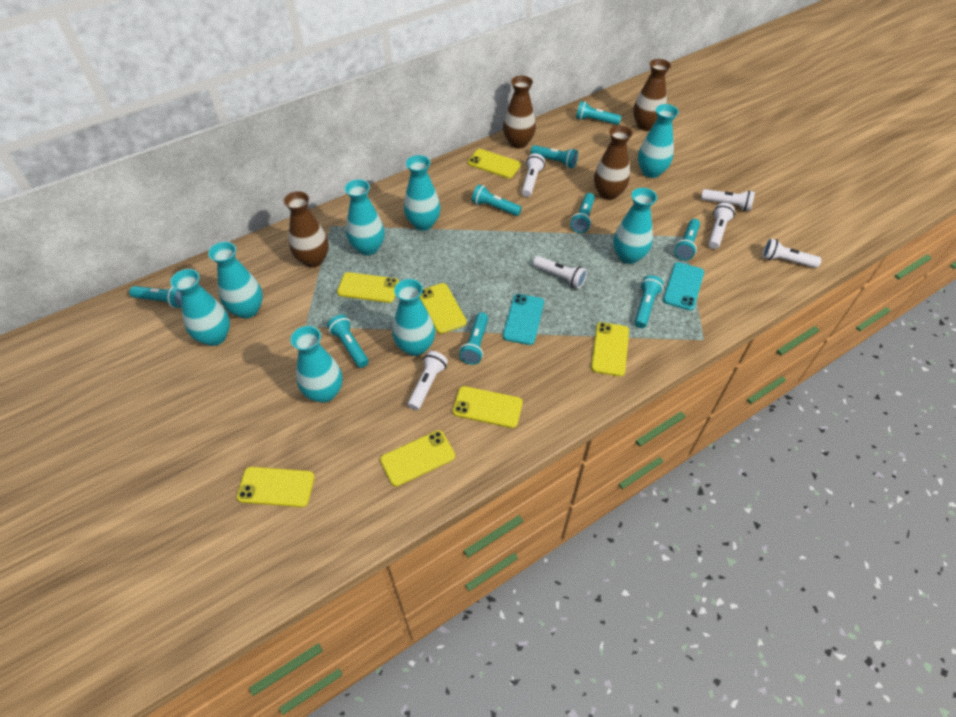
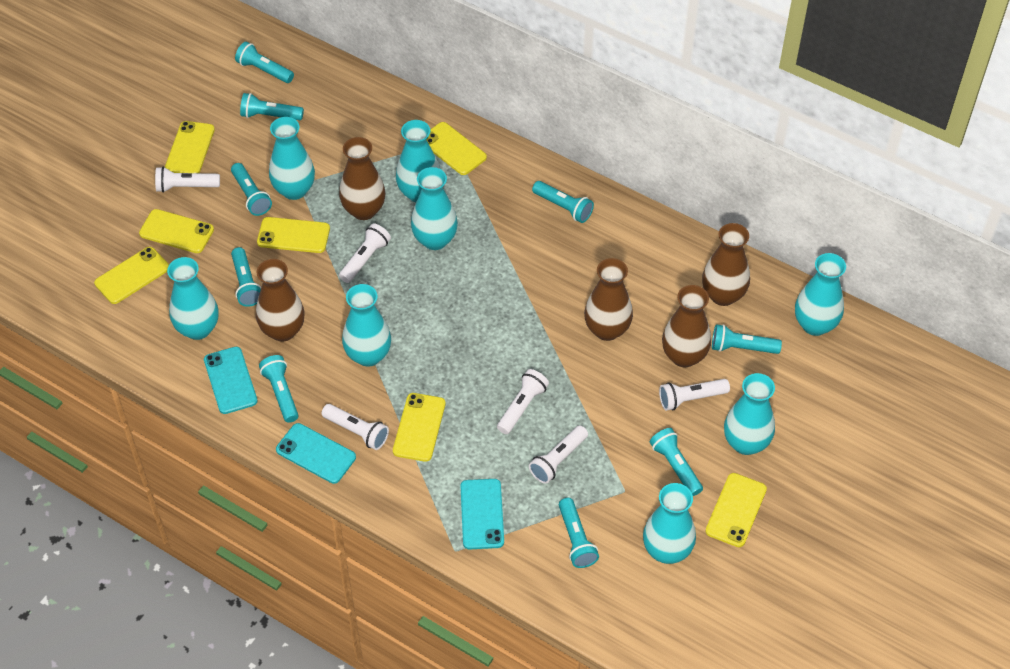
brown vase: 4 -> 5
turquoise phone: 2 -> 3

